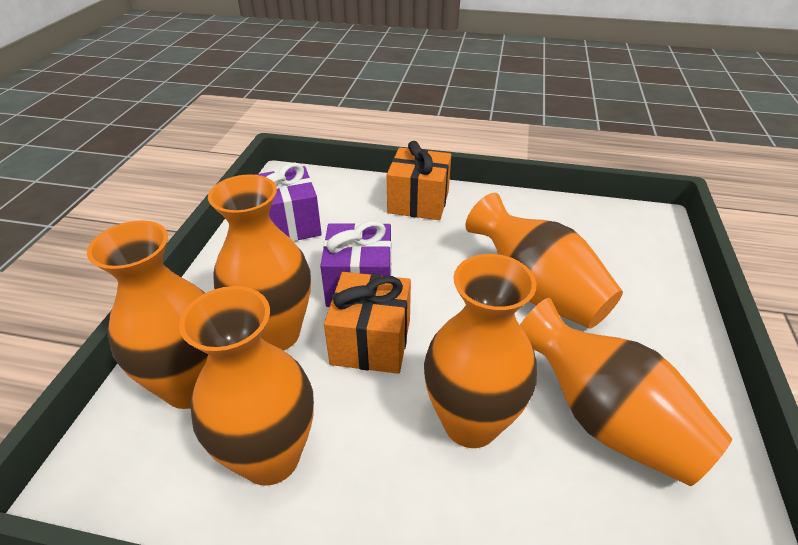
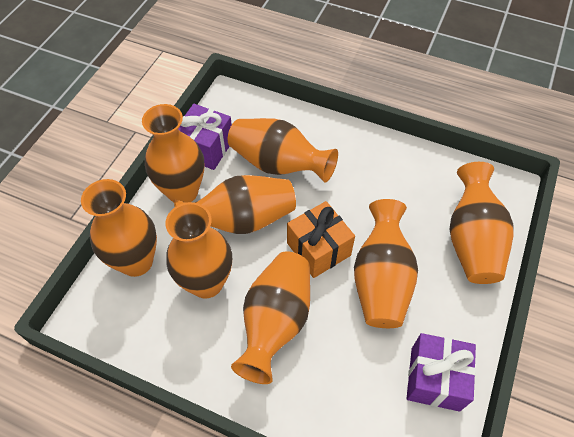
orange gift: 2 -> 1
orange vase: 6 -> 8

